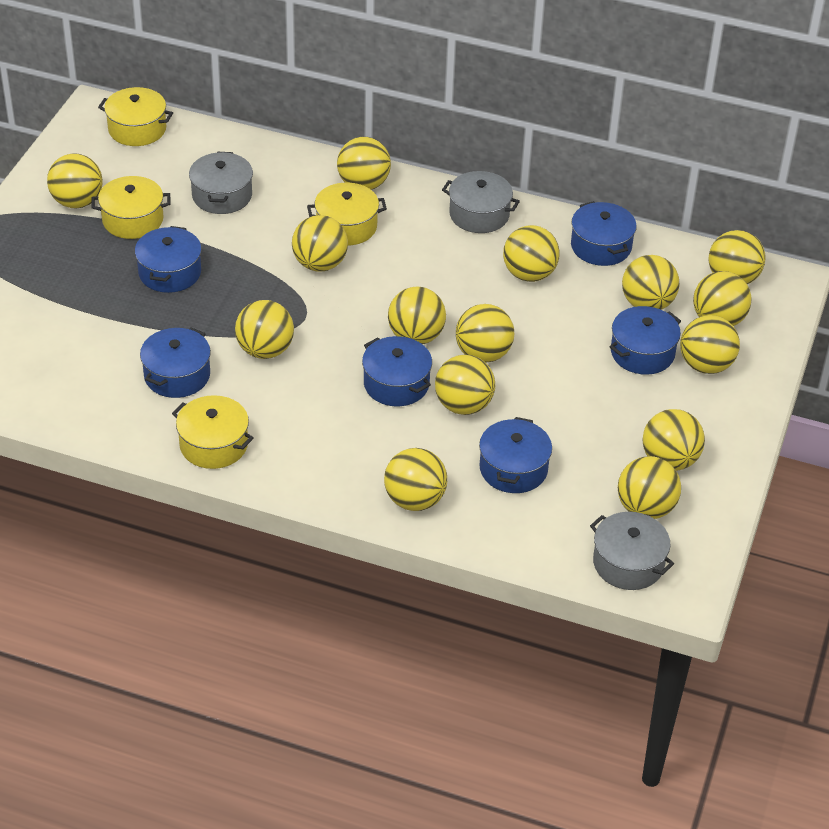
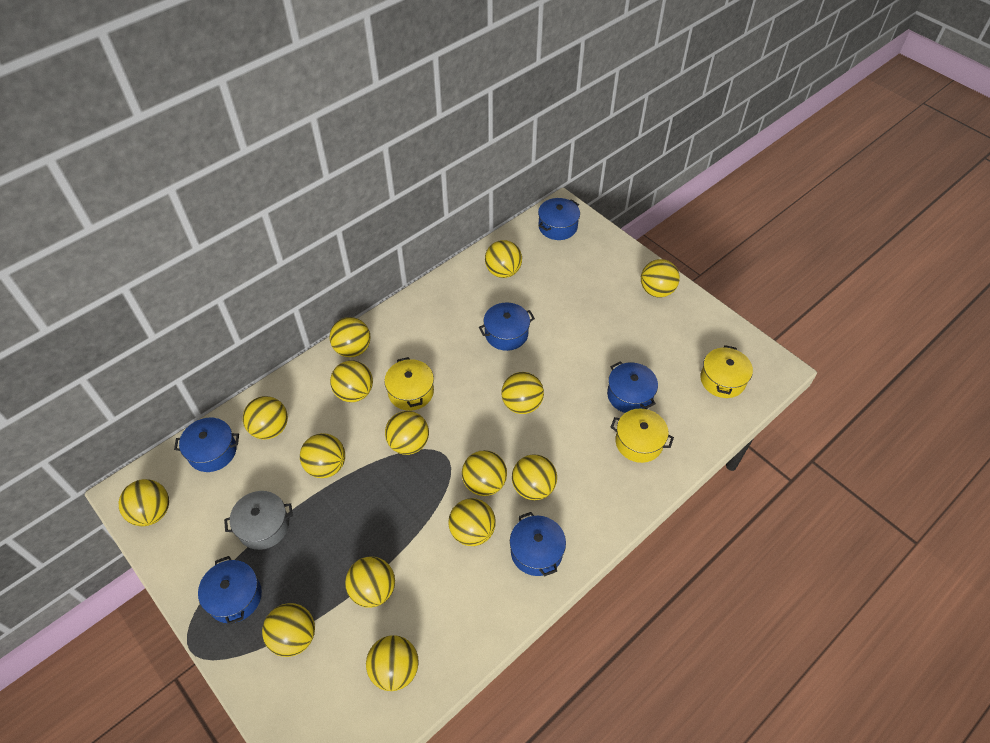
grey pot: 3 -> 1
yellow pot: 4 -> 3

